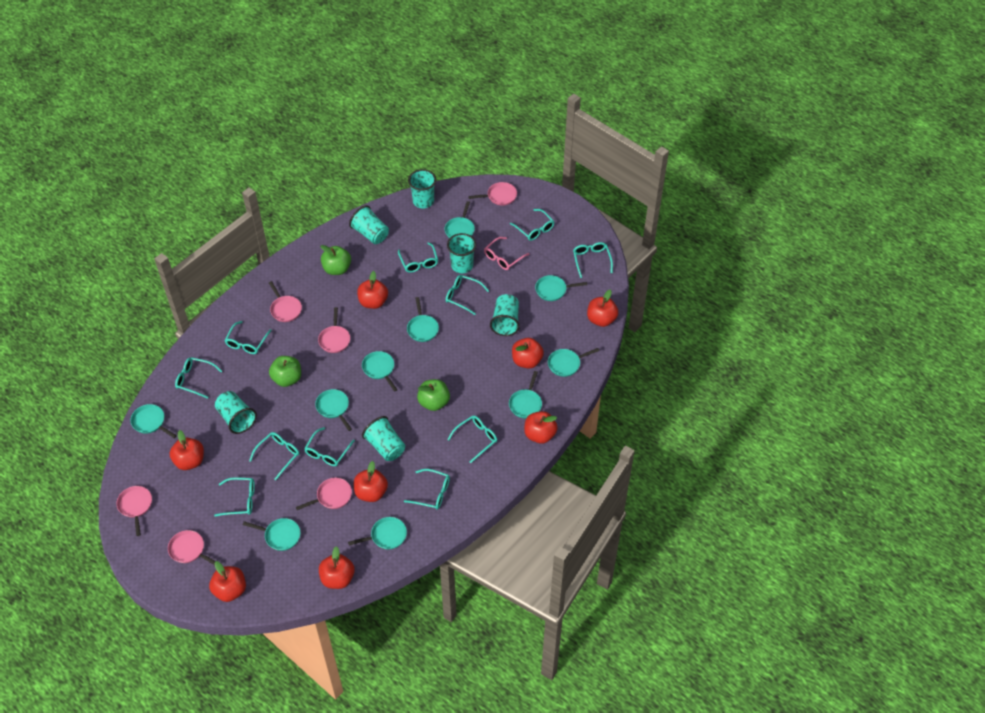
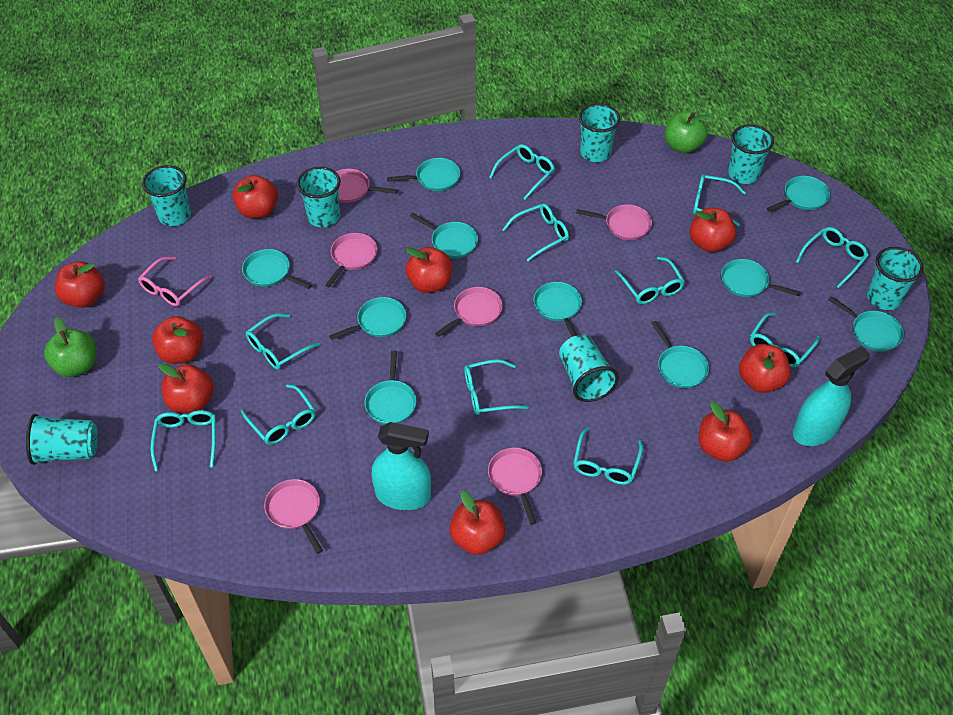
green apple: 3 -> 2
red apple: 8 -> 9
turquoise cup: 6 -> 7
turquoise spray bottle: 0 -> 2

